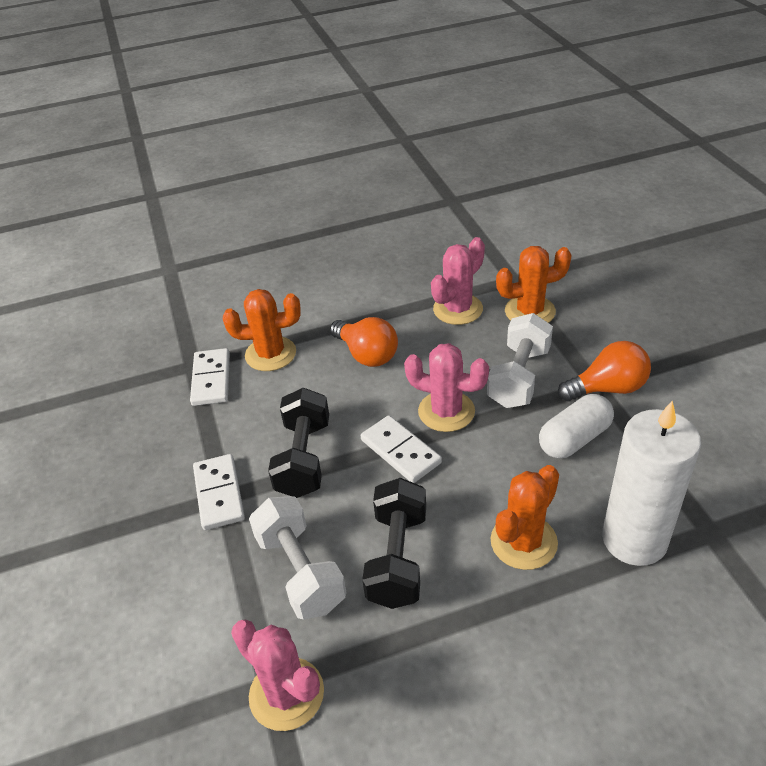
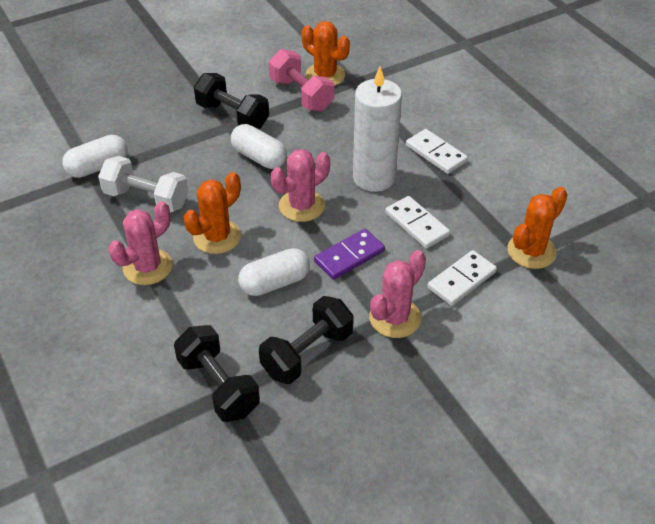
black dumbbell: 2 -> 3
orange light bulb: 2 -> 0
pink dumbbell: 0 -> 1
purple domino: 0 -> 1
white capsule: 1 -> 3
white dumbbell: 2 -> 1

